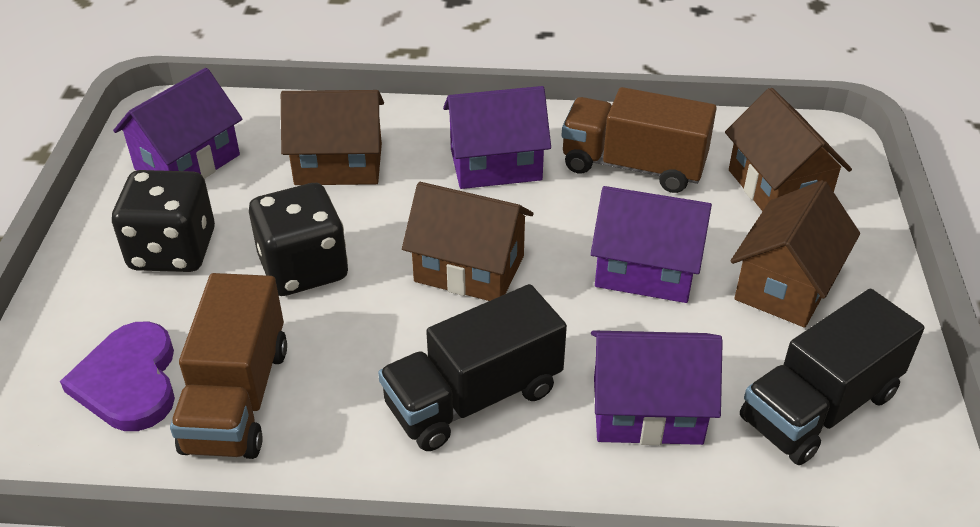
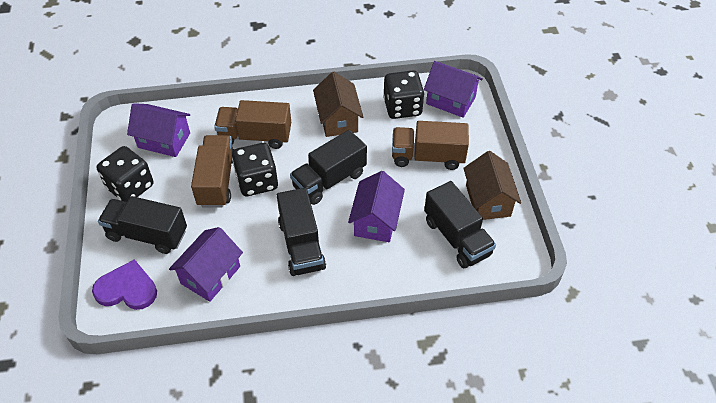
black dice: 2 -> 3
black truck: 2 -> 4
brown house: 4 -> 2
brown truck: 2 -> 3

